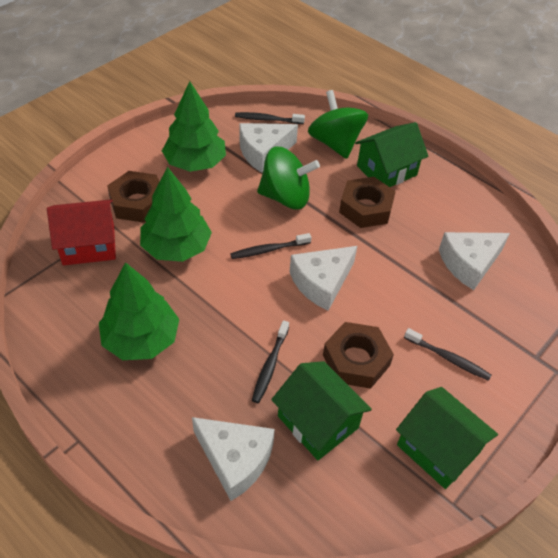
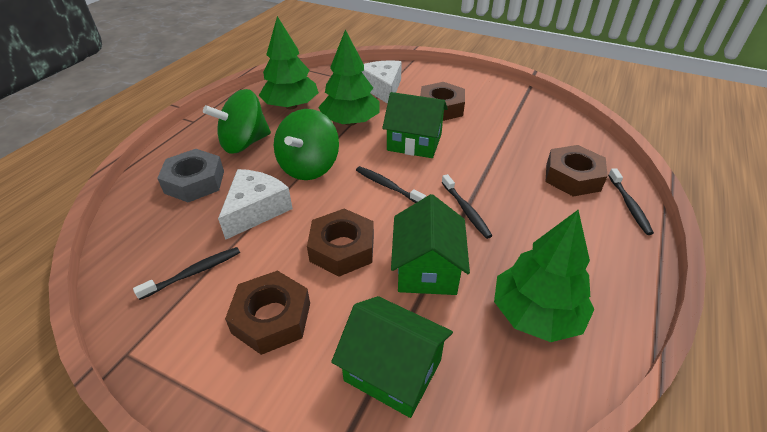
brown nut: 3 -> 4
grey nut: 0 -> 1
red house: 1 -> 0
white cheese: 4 -> 2

